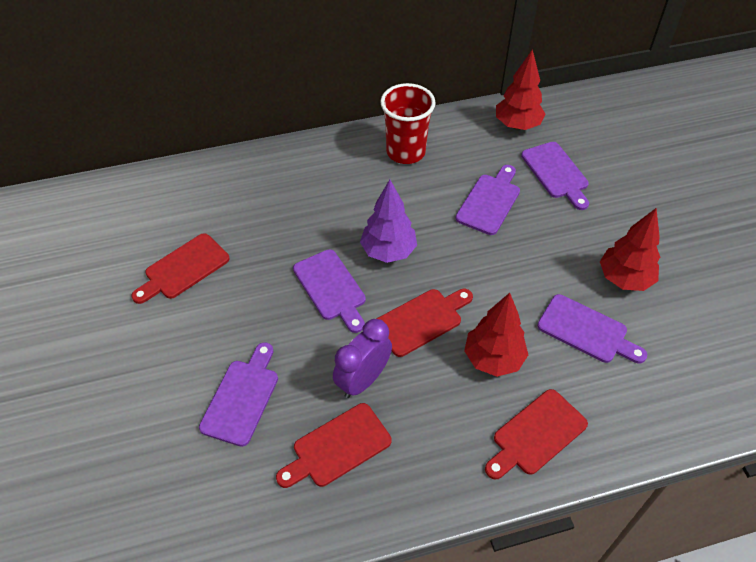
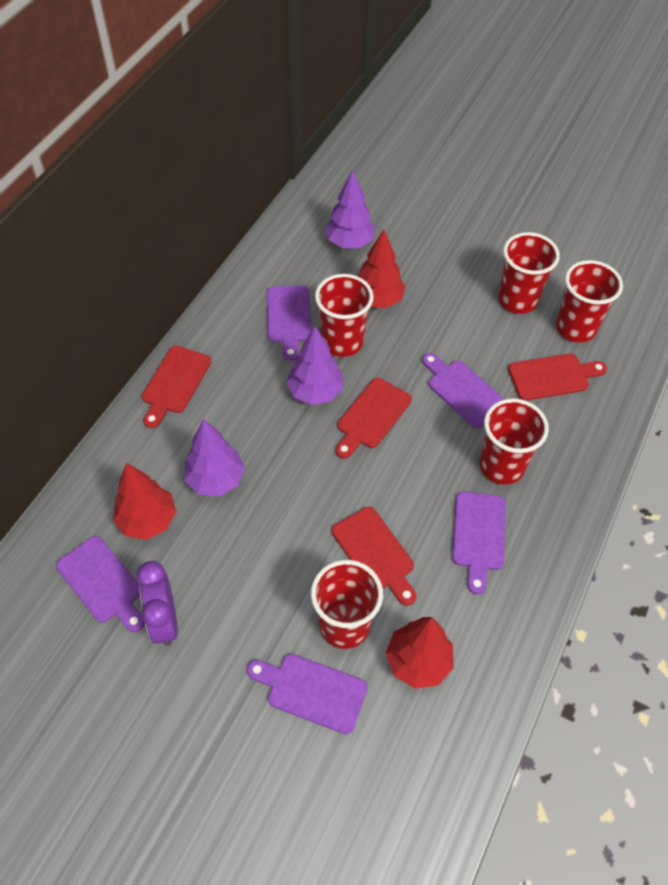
purple tree: 1 -> 3
red cup: 1 -> 5

